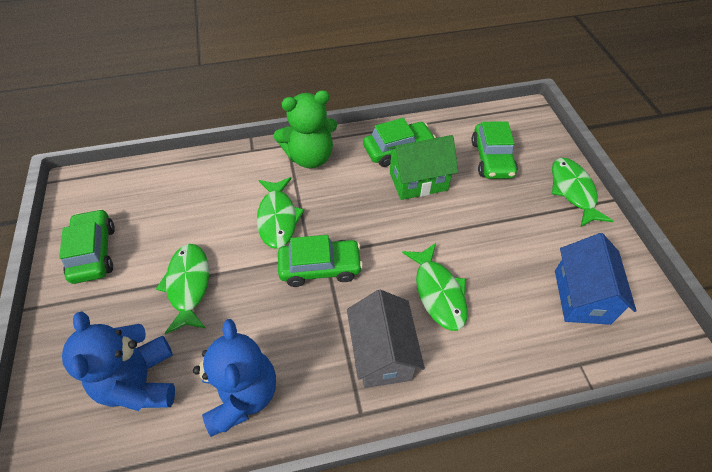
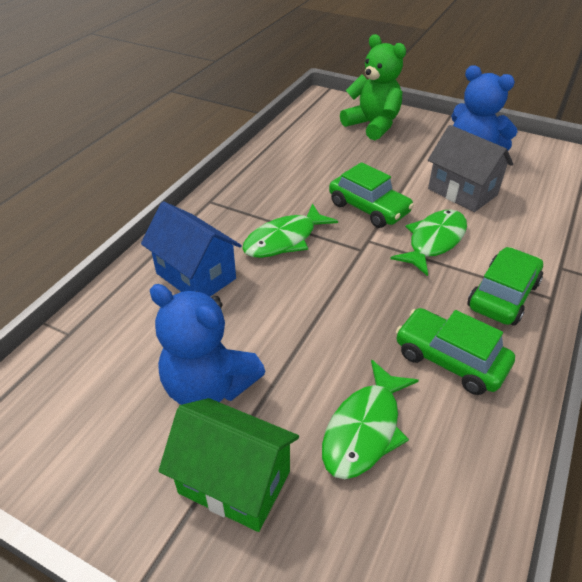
green car: 4 -> 3
green fish: 4 -> 3

